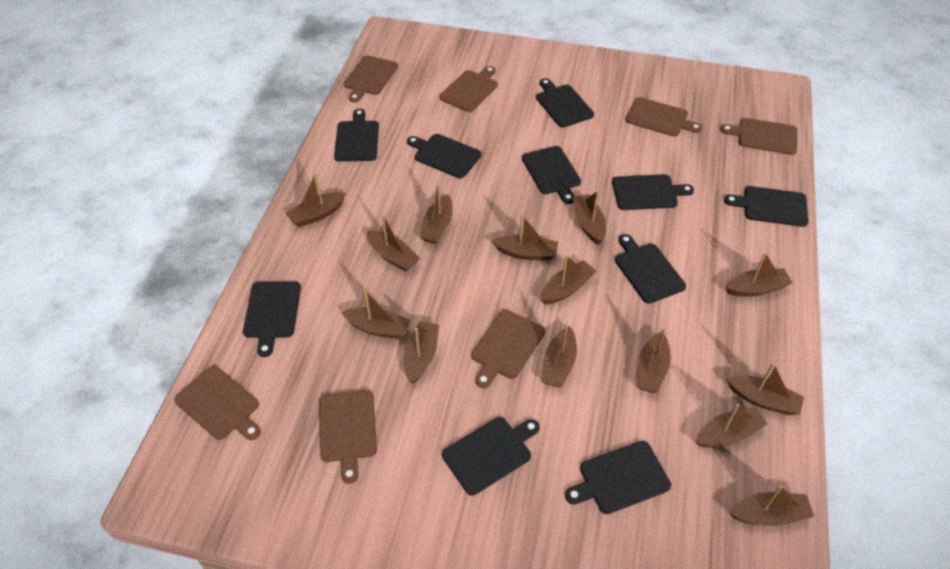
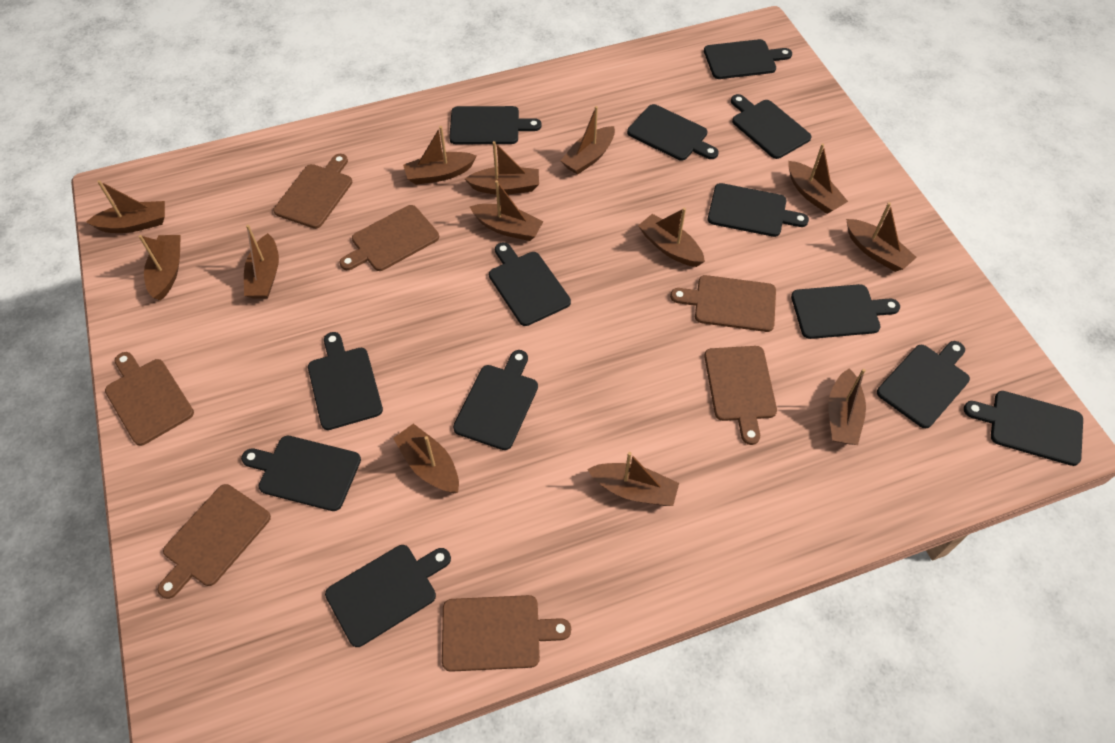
black cutting board: 10 -> 13
brown boat: 14 -> 13

